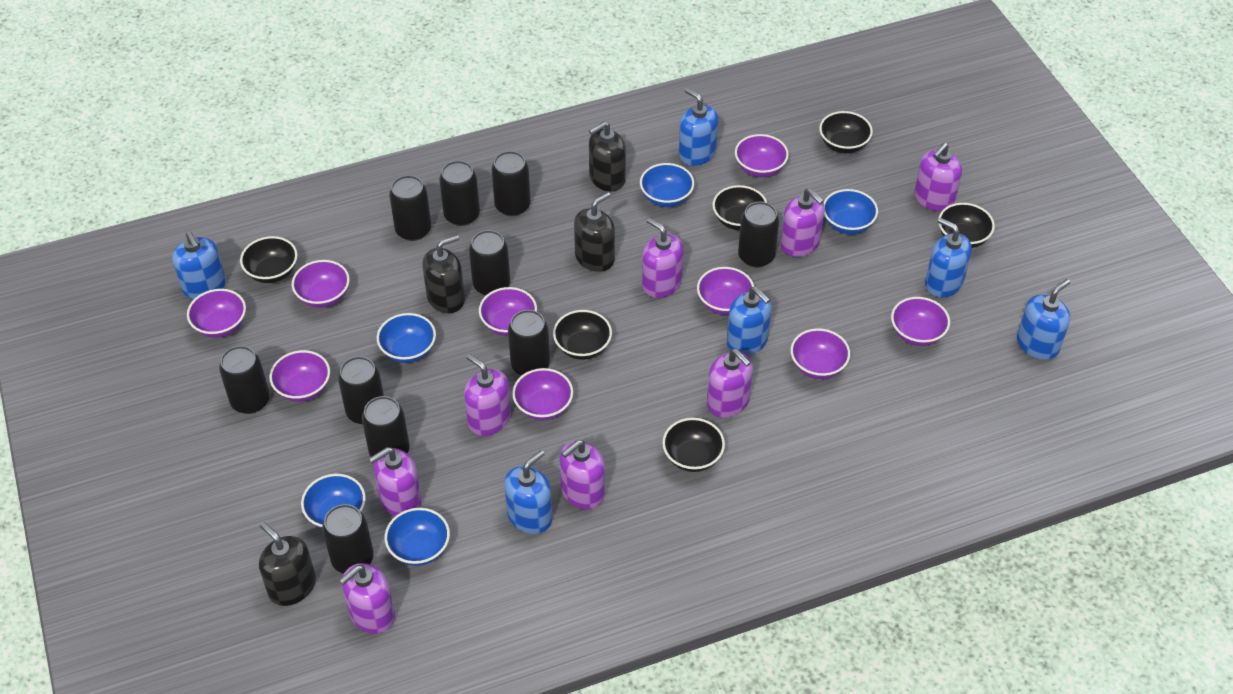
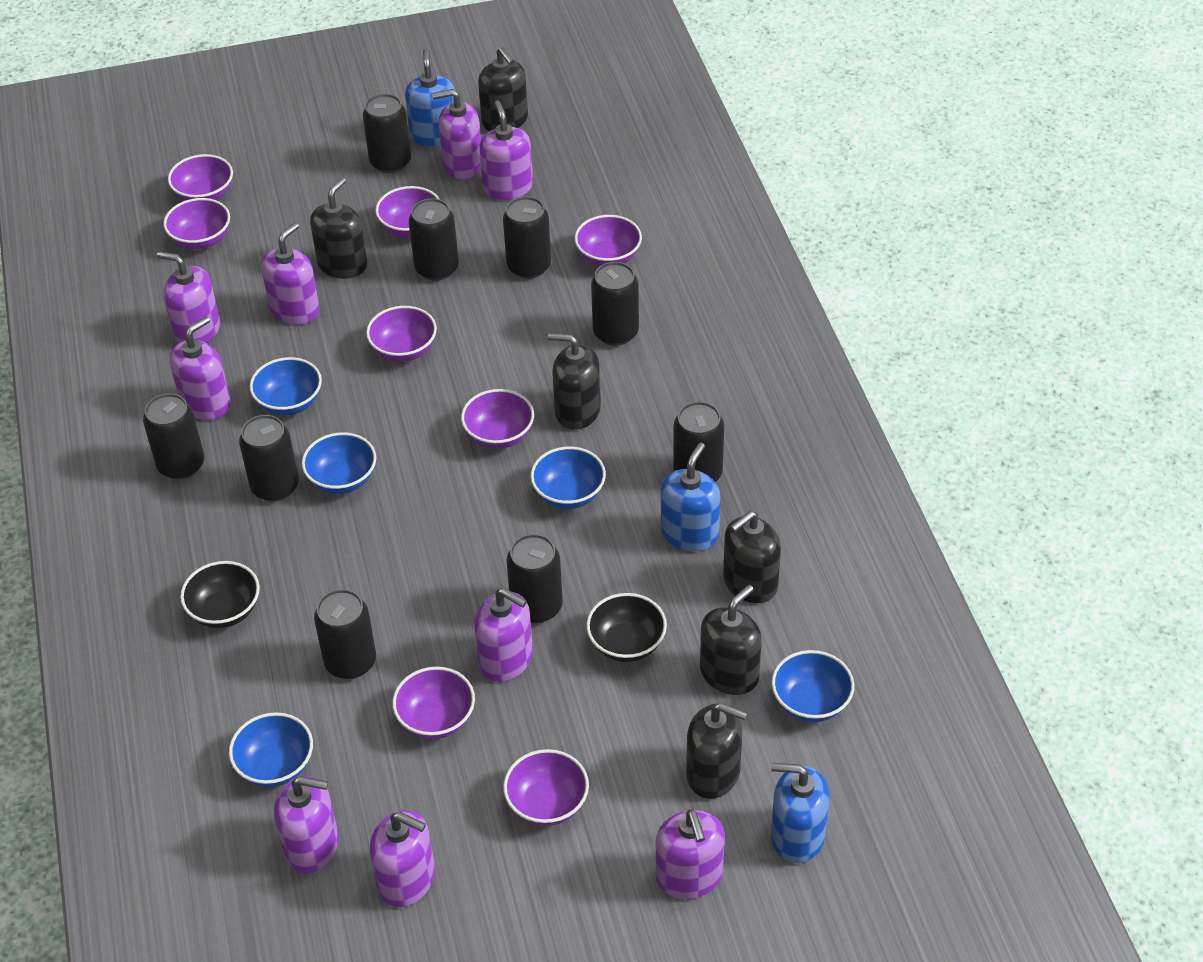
black bowl: 6 -> 2
black can: 10 -> 9
black soap dispenser: 4 -> 6
blue soap dispenser: 6 -> 3
purple bowl: 9 -> 8
purple soap dispenser: 8 -> 9

